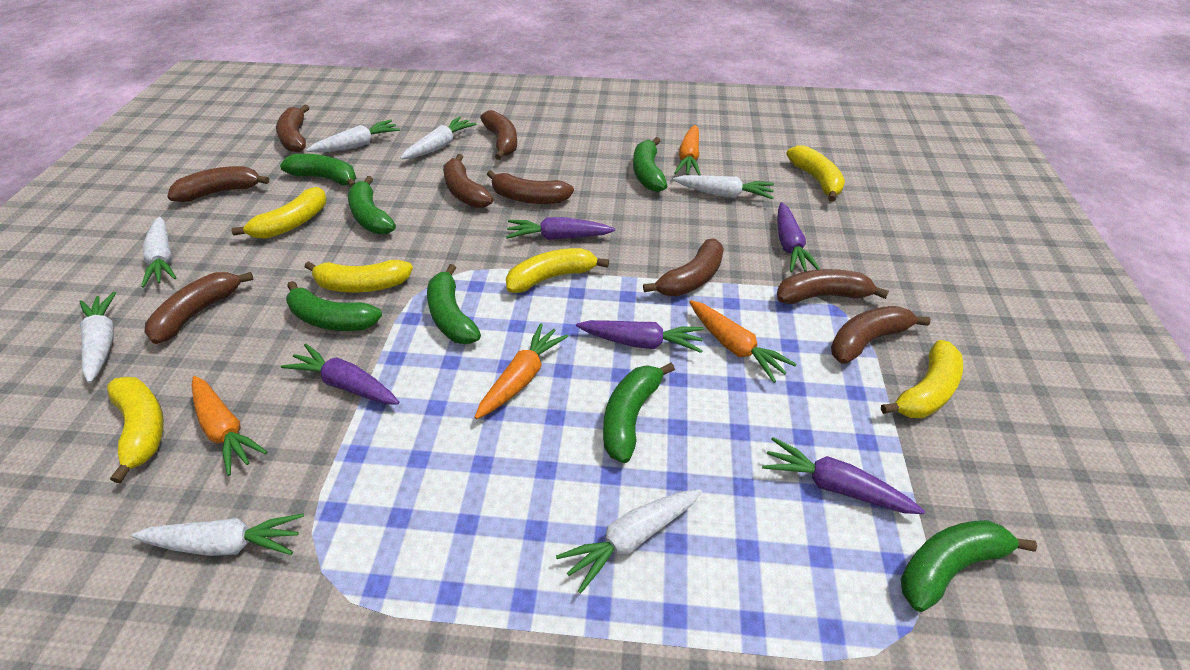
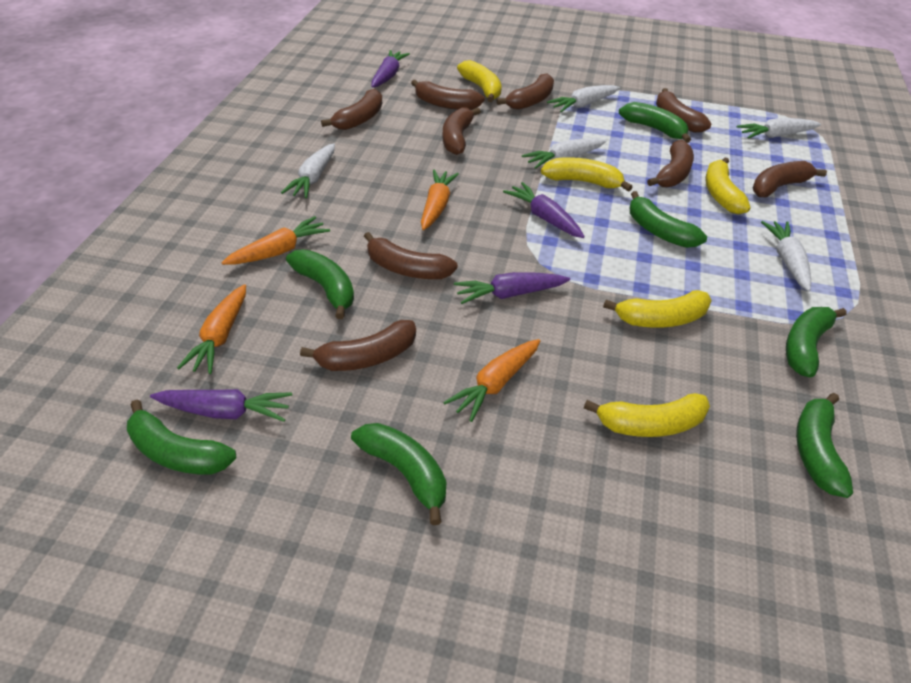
purple carrot: 5 -> 4
white carrot: 7 -> 5
yellow banana: 6 -> 5

